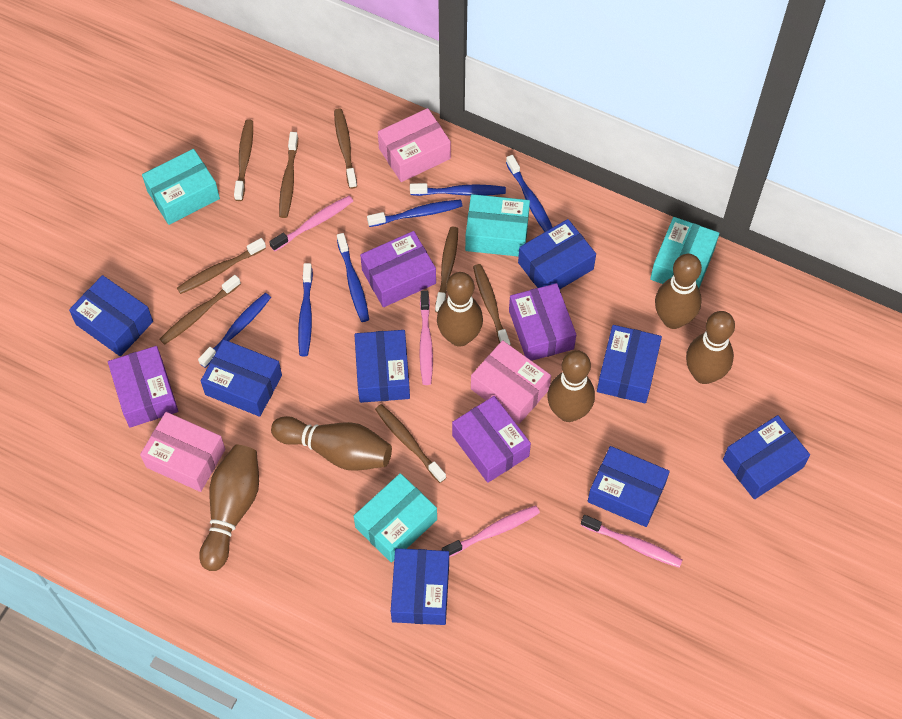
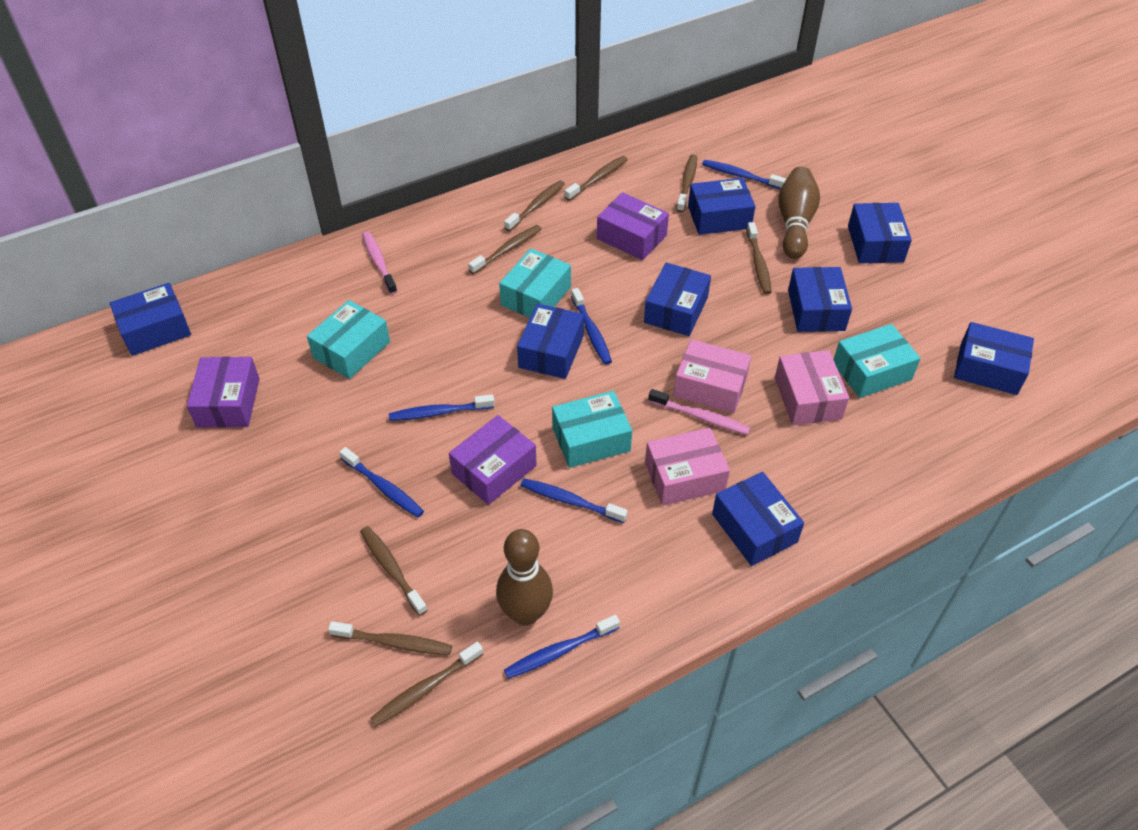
brown bowling pin: 6 -> 2
pink toothbrush: 4 -> 2
purple box: 4 -> 3

